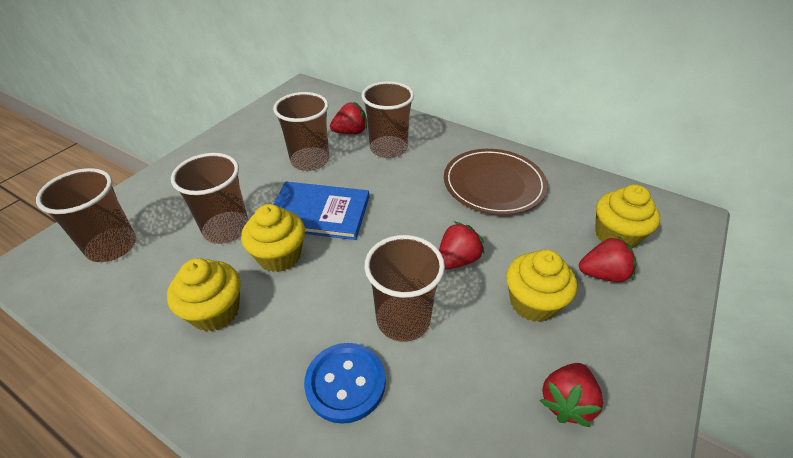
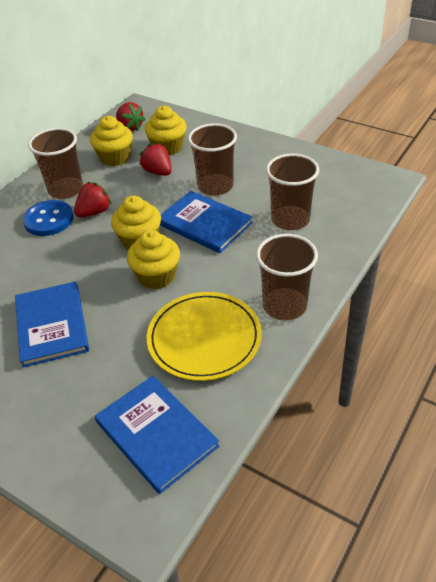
blue book: 1 -> 3
brown cup: 5 -> 4
brown plate: 1 -> 0
red strawberry: 4 -> 3
yellow plate: 0 -> 1

